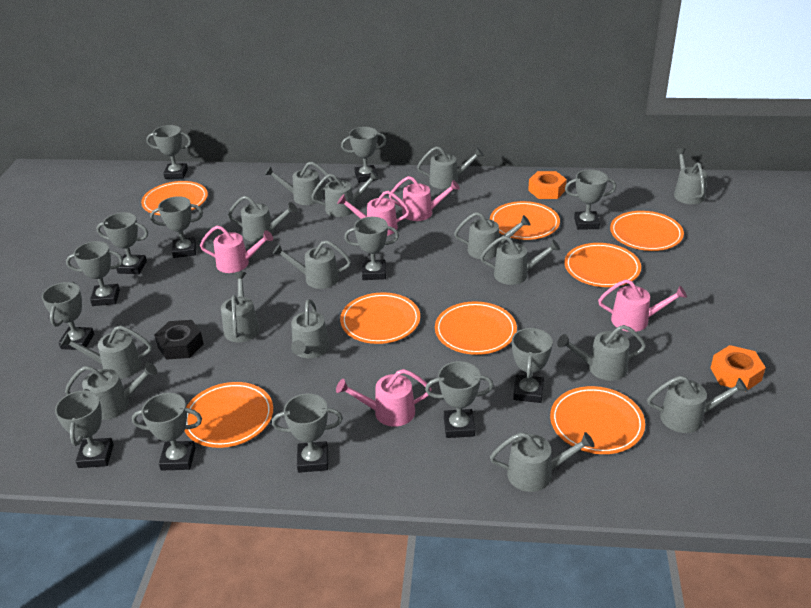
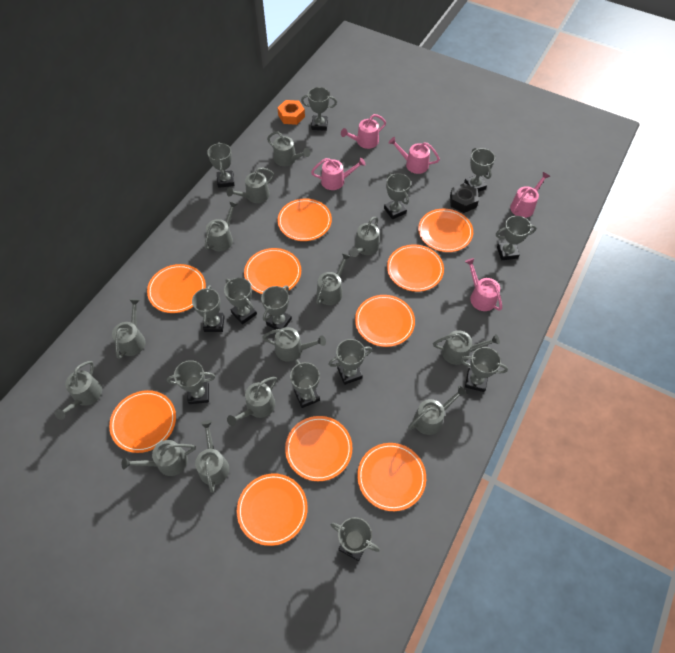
grey watering can: 15 -> 13
orange nut: 2 -> 1
orange plate: 8 -> 10

